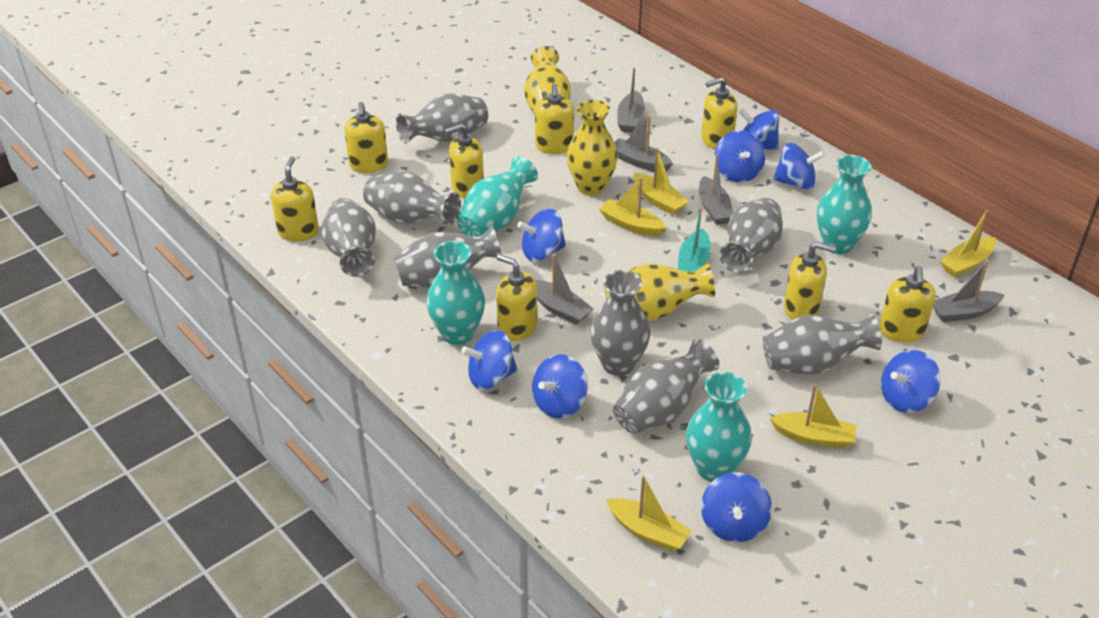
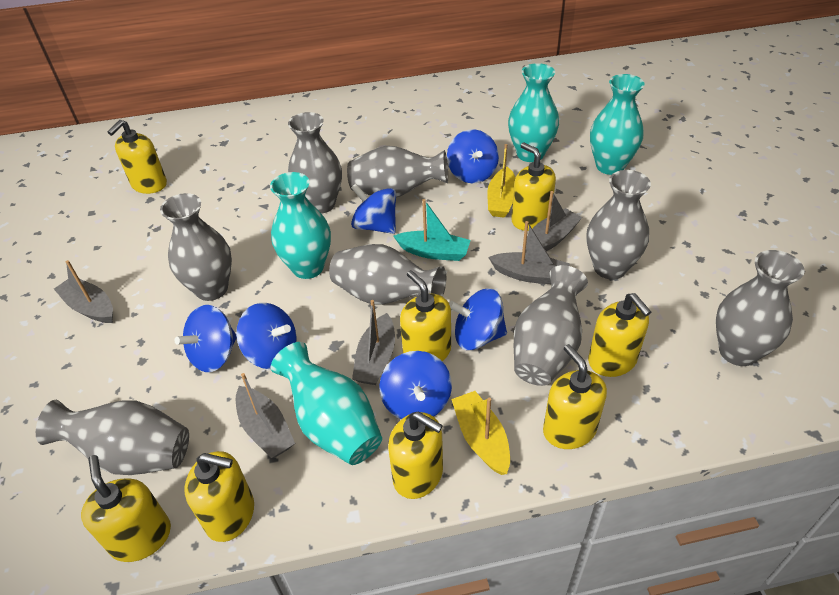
blue spinning top: 8 -> 6
yellow boat: 5 -> 2
yellow vase: 3 -> 0

